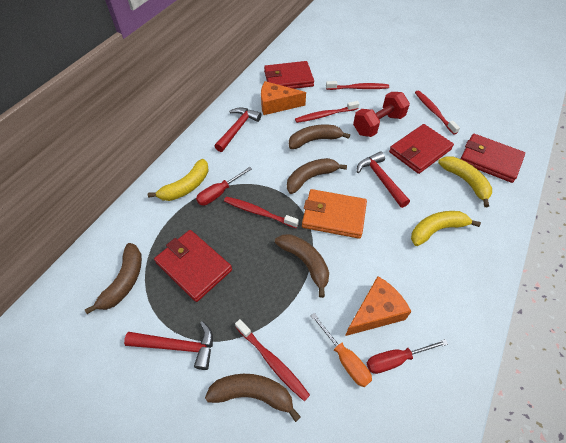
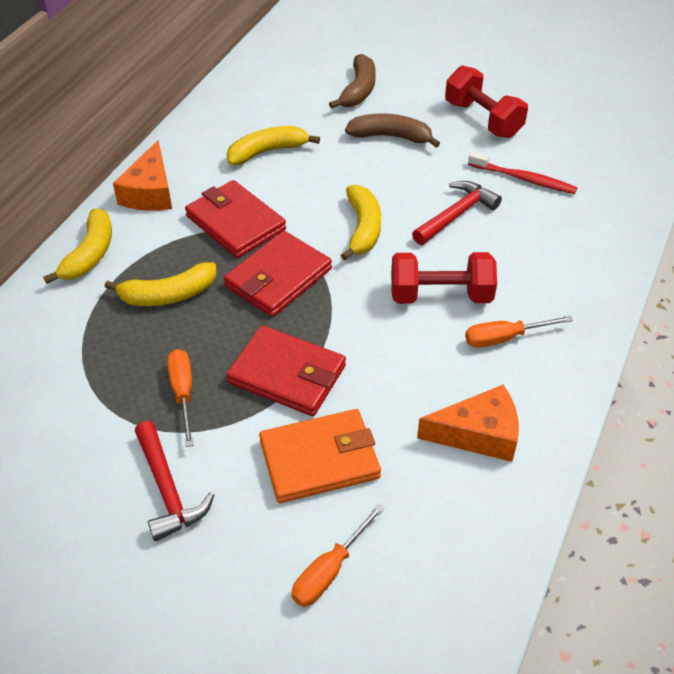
brown banana: 5 -> 2
orange screwdriver: 1 -> 3
red dumbbell: 1 -> 2
red hammer: 3 -> 2
red screwdriver: 2 -> 0
red toothbrush: 5 -> 1
red wallet: 4 -> 3
yellow banana: 3 -> 4

